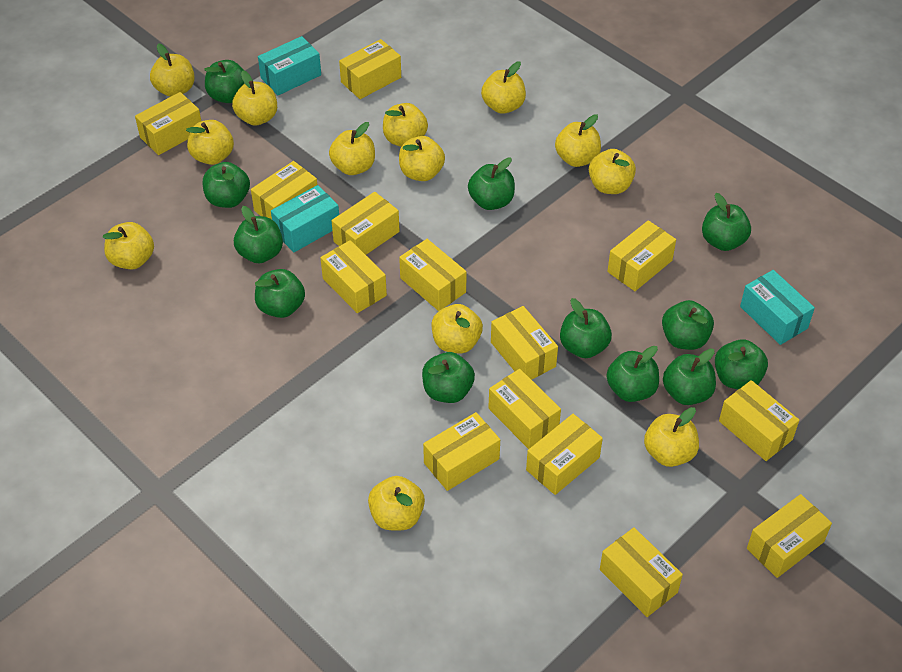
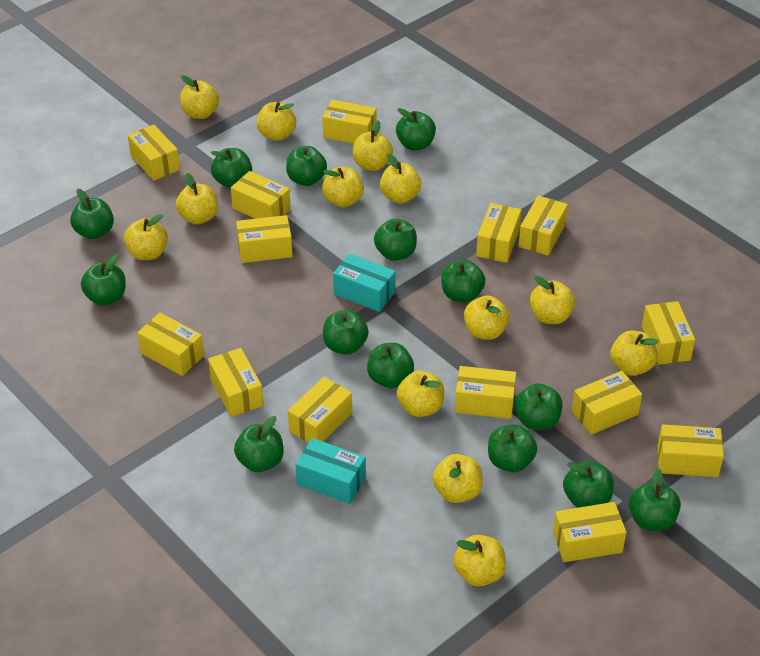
green apple: 12 -> 14
turquoise box: 3 -> 2

